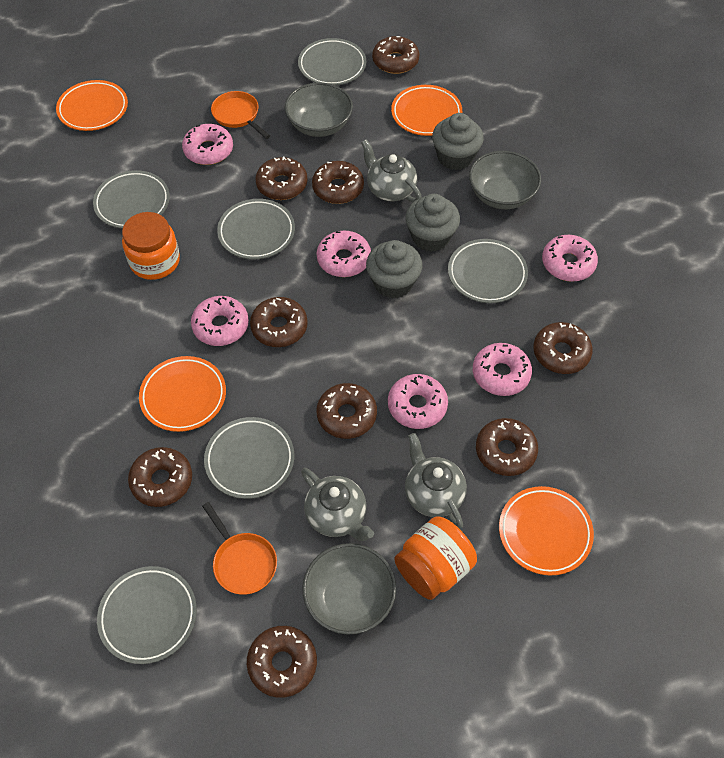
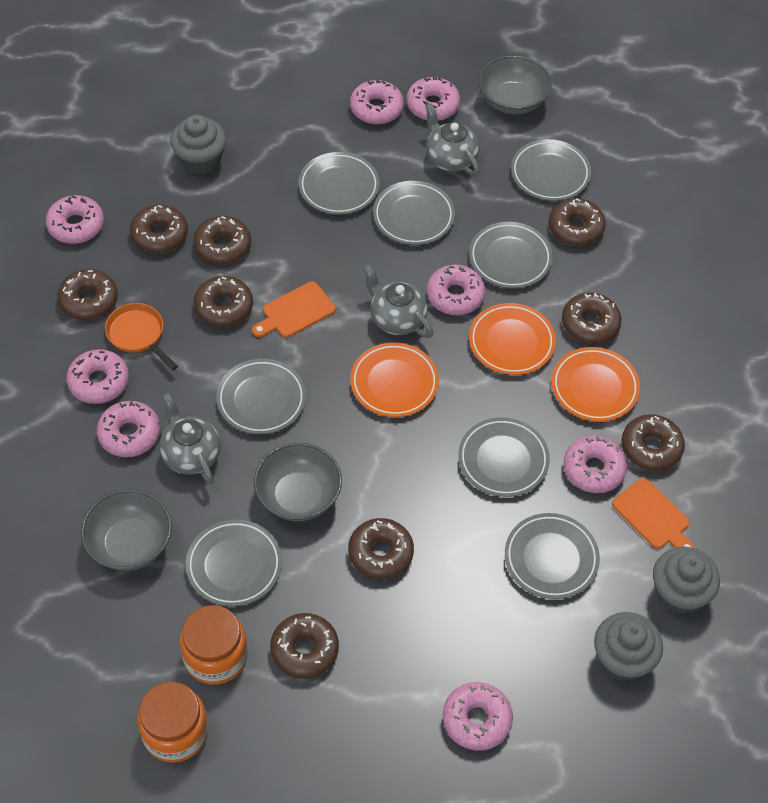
grey plate: 6 -> 8
orange cutting board: 0 -> 2
orange pan: 2 -> 1
orange plate: 4 -> 3
pink donut: 6 -> 8

